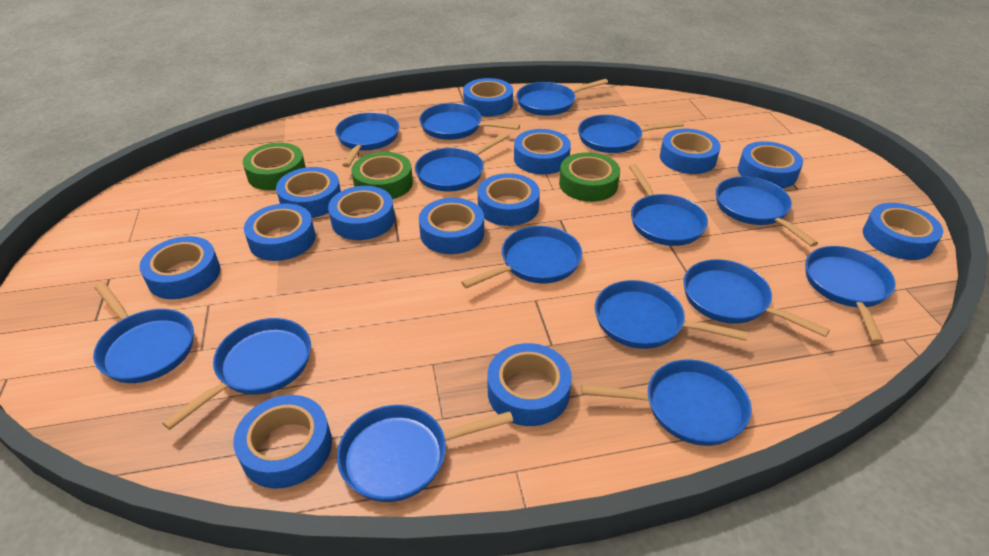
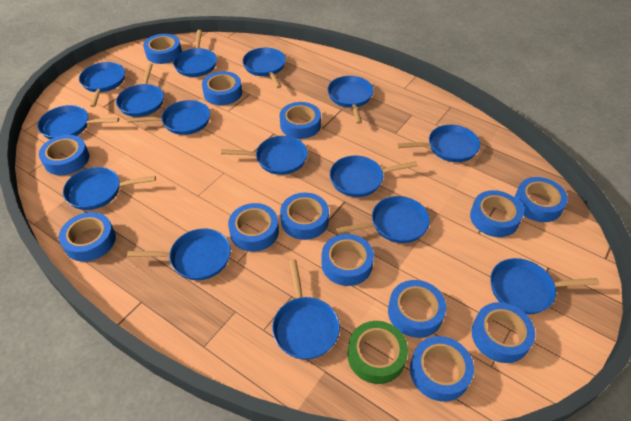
green tape: 3 -> 1

